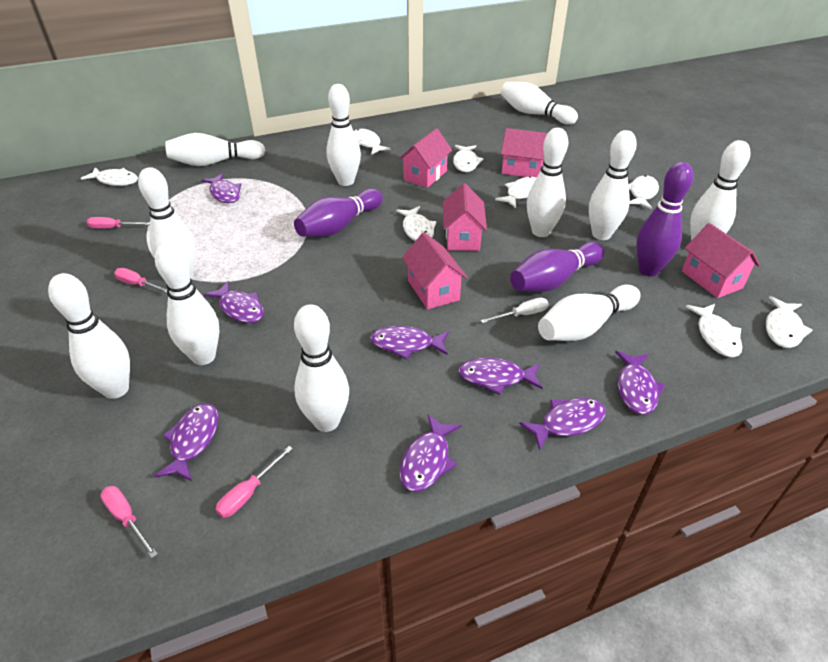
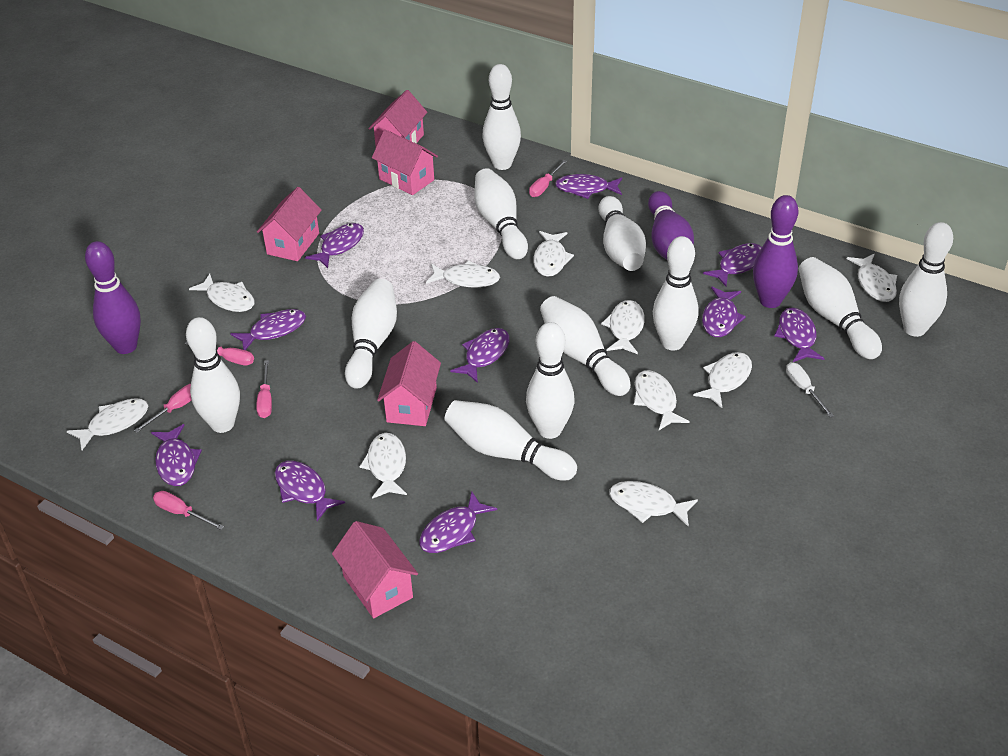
pink screwdriver: 4 -> 5
purple fish: 8 -> 10
white fish: 8 -> 10

